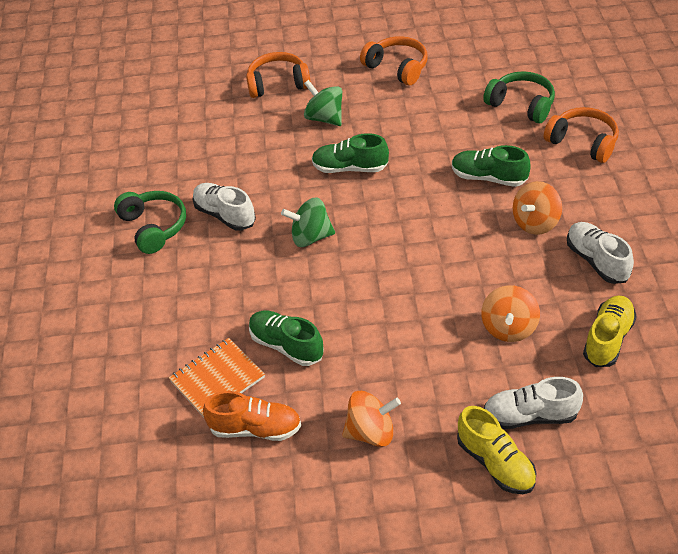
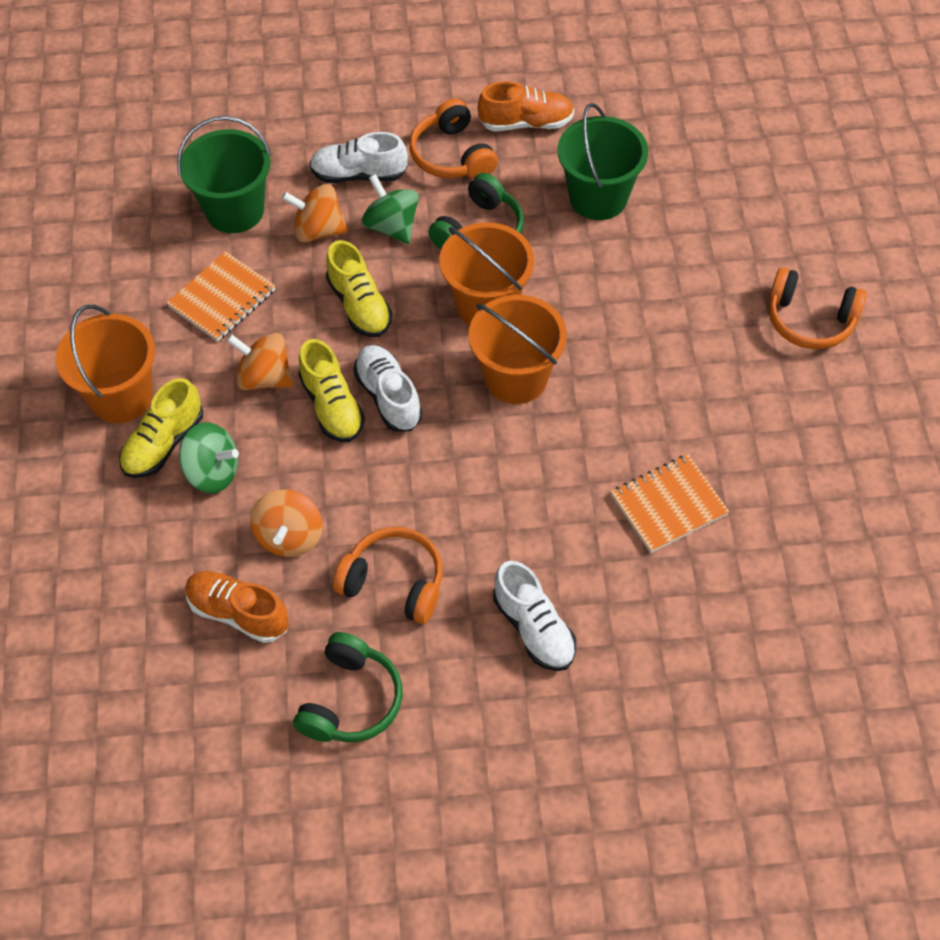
green bucket: 0 -> 2
green shoe: 3 -> 0
orange bucket: 0 -> 3
orange notebook: 1 -> 2
orange shoe: 1 -> 2
yellow shoe: 2 -> 3

